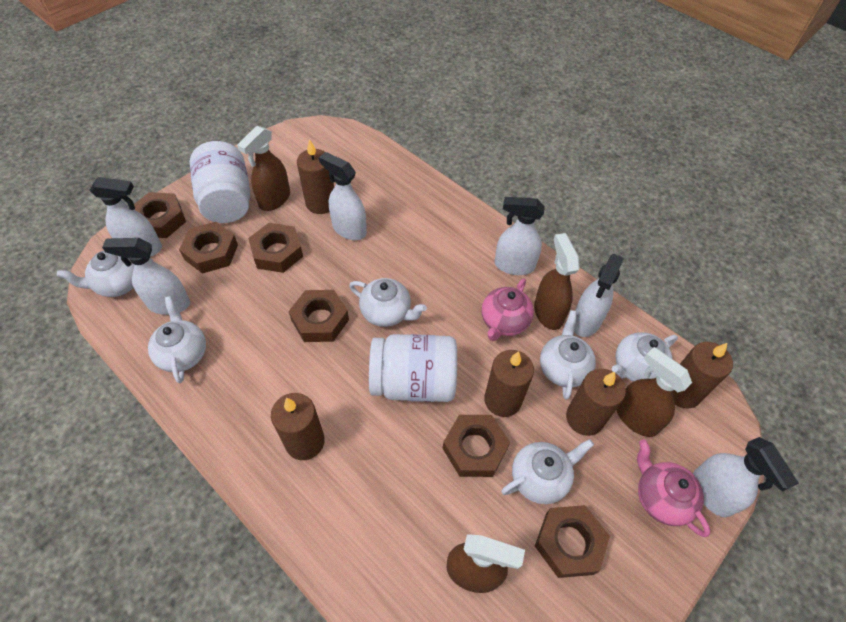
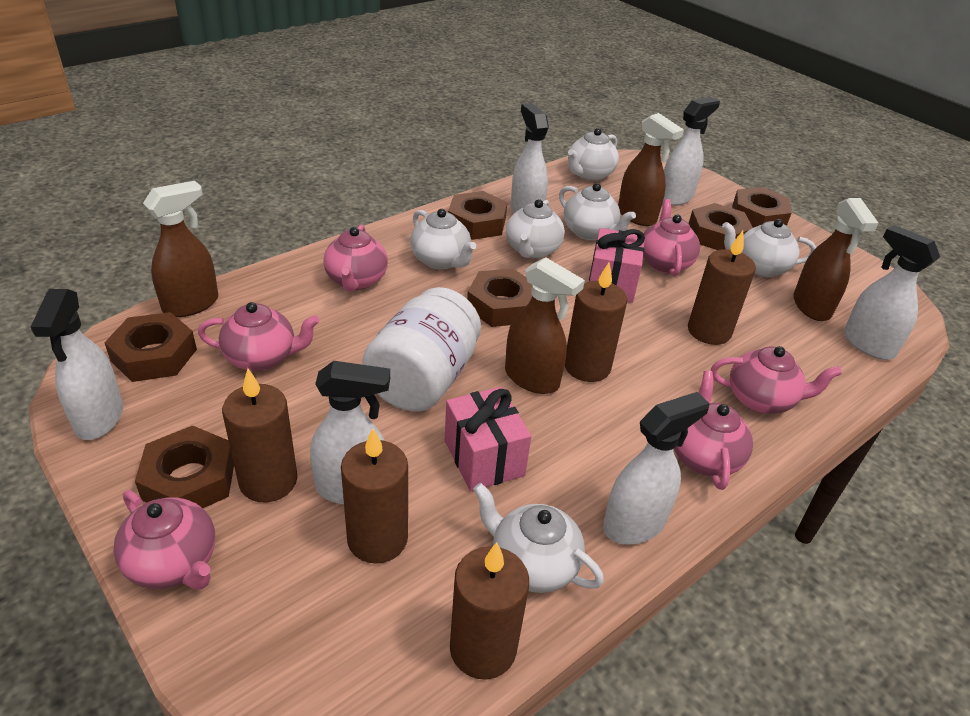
pink gift: 0 -> 2
pink teapot: 2 -> 6
white jar: 2 -> 1

